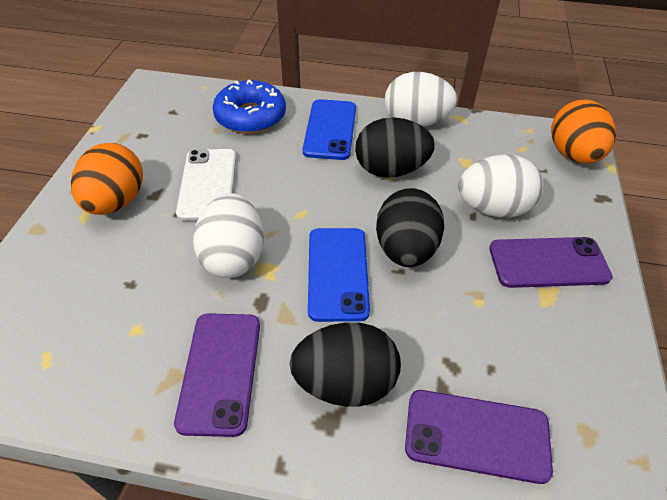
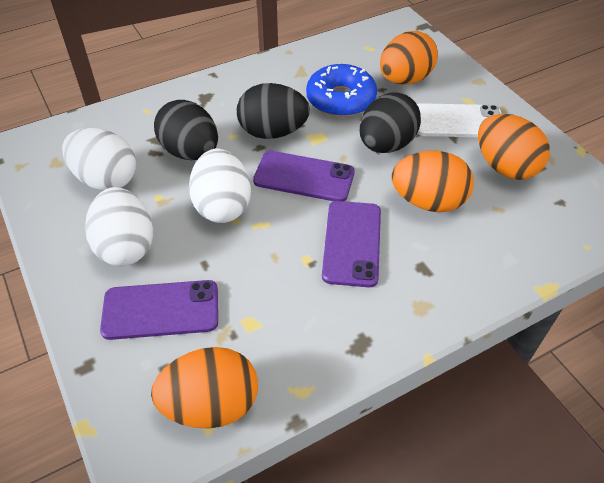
blue phone: 2 -> 0
orange egg: 2 -> 4

